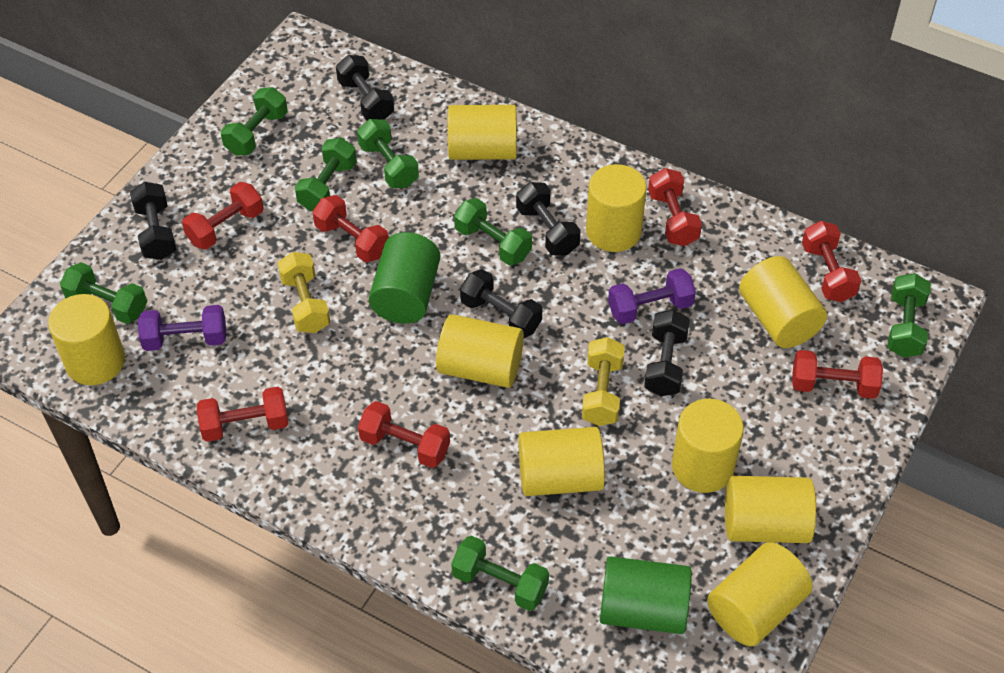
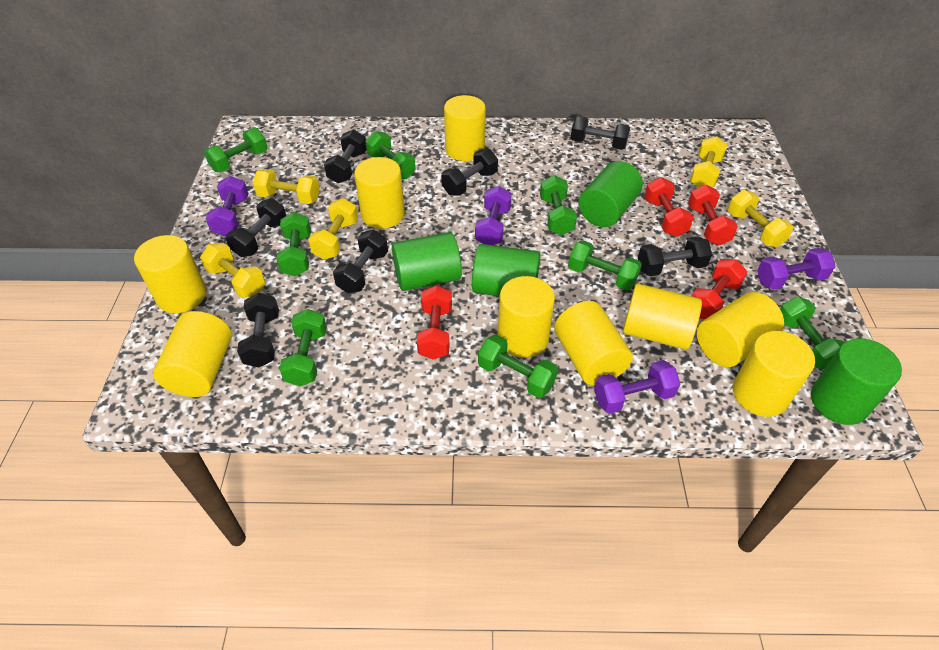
black dumbbell: 5 -> 7
green cylinder: 2 -> 4
green dumbbell: 7 -> 8
purple dumbbell: 2 -> 4
red dumbbell: 7 -> 4
yellow dumbbell: 2 -> 5

